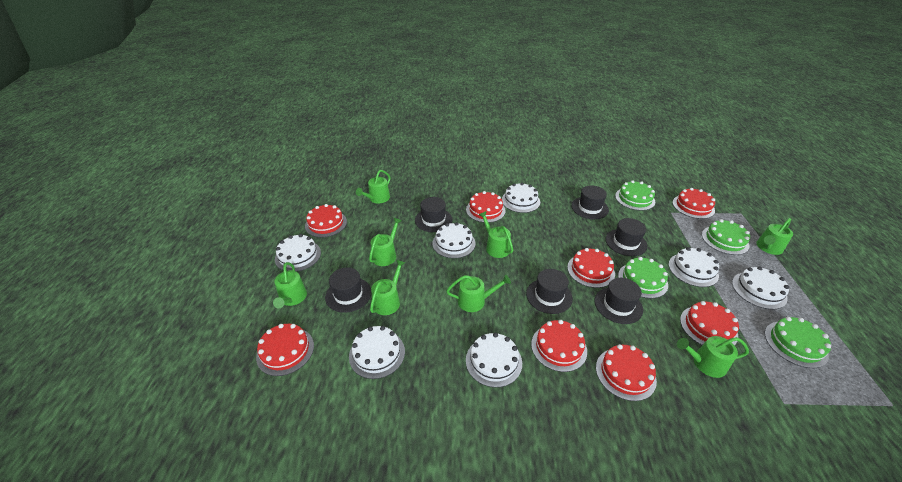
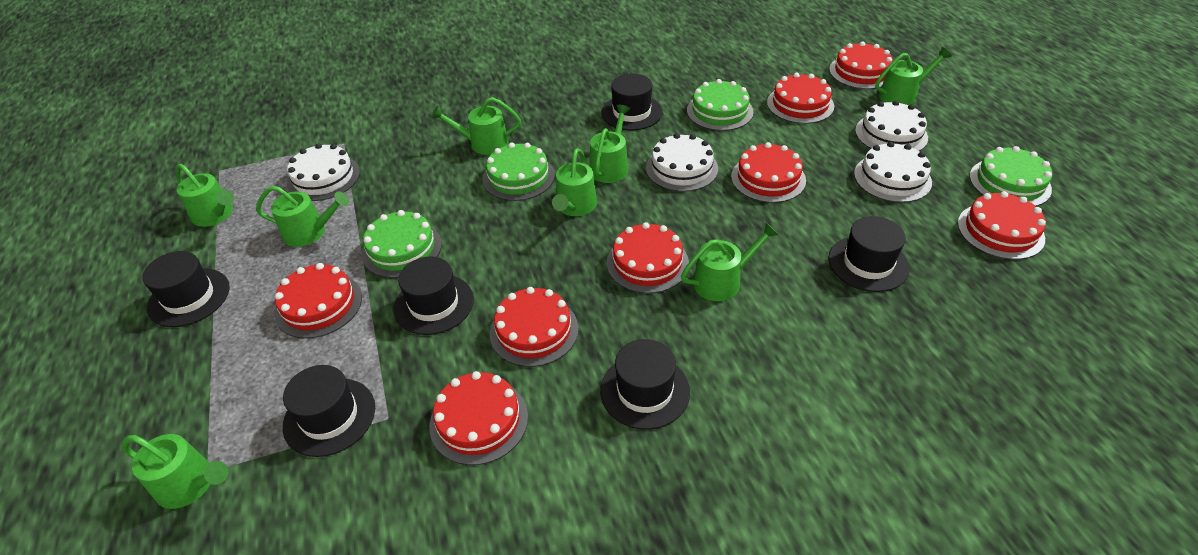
white cake: 7 -> 4

